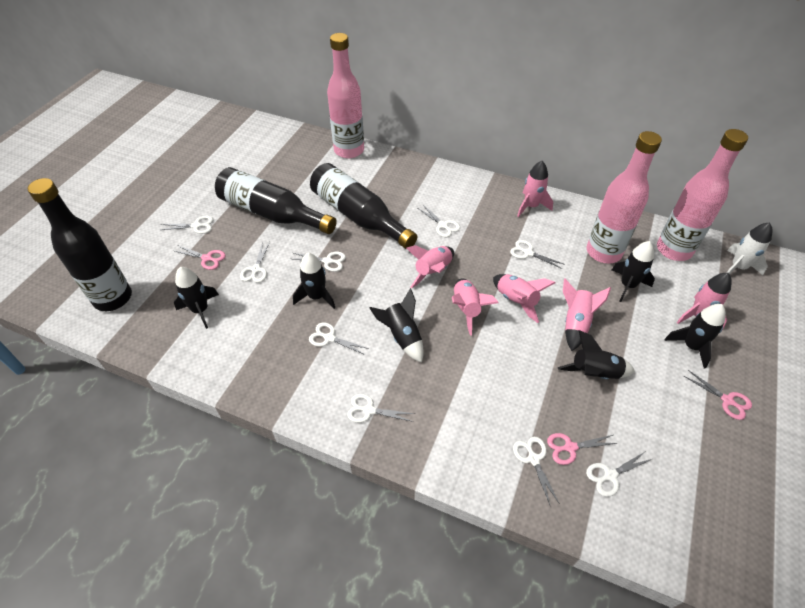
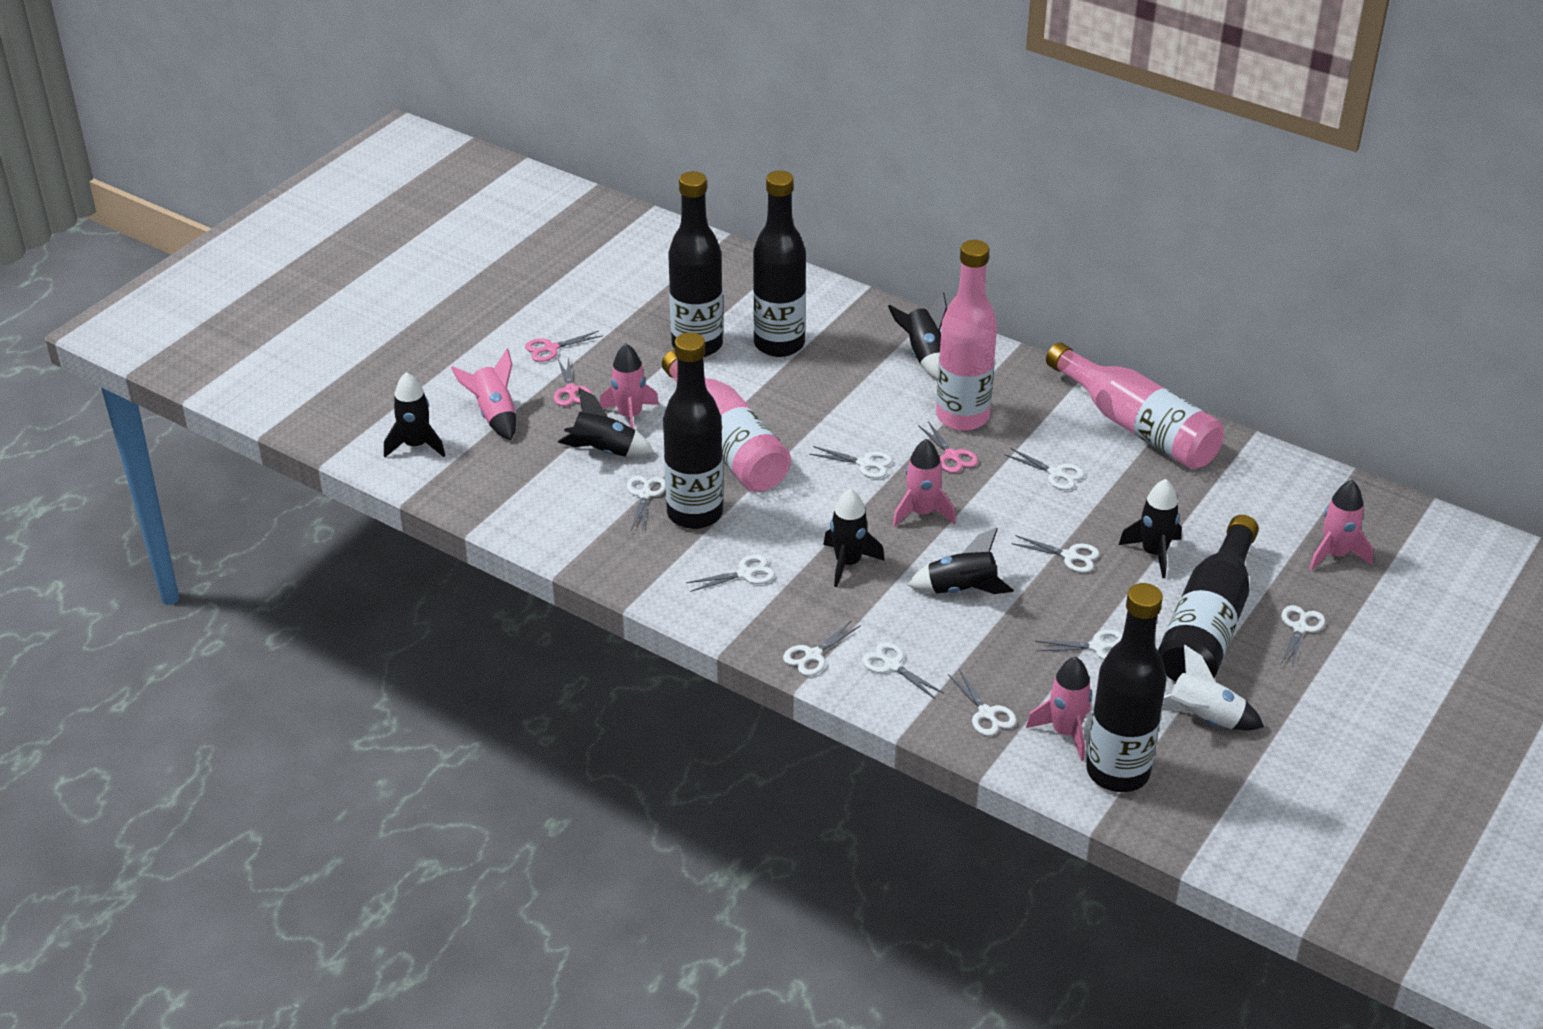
black bottle: 3 -> 5
pink rocket: 6 -> 5
white scissors: 9 -> 10

